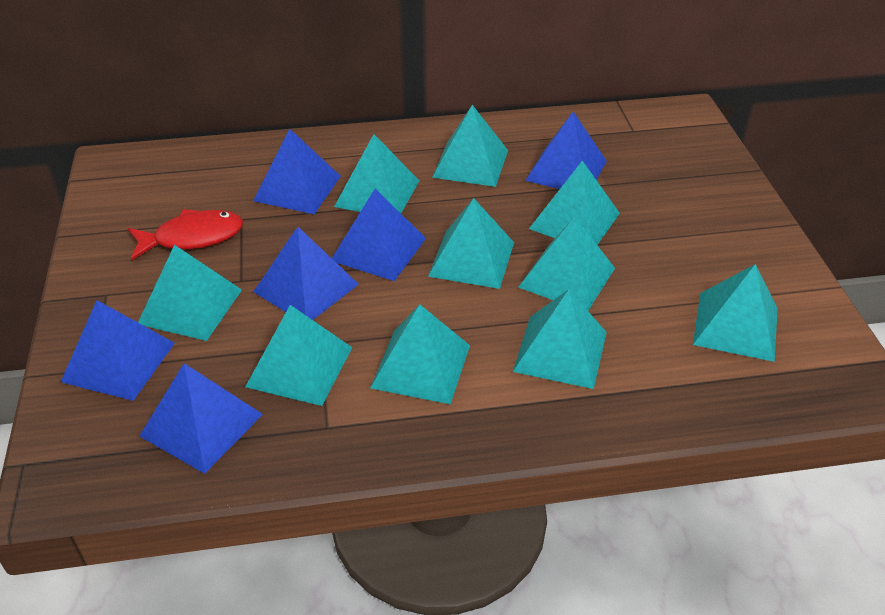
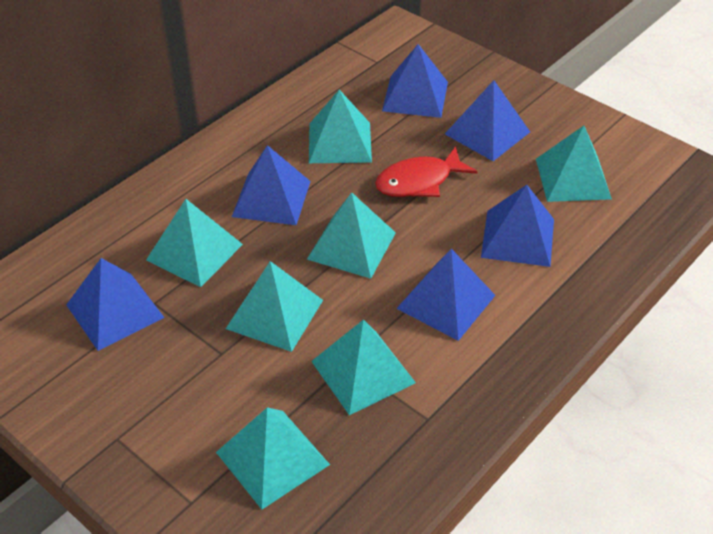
turquoise pyramid: 10 -> 7

